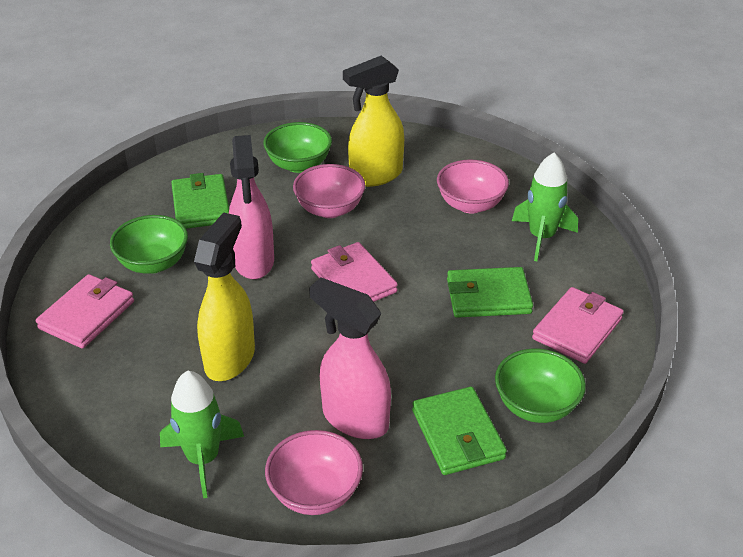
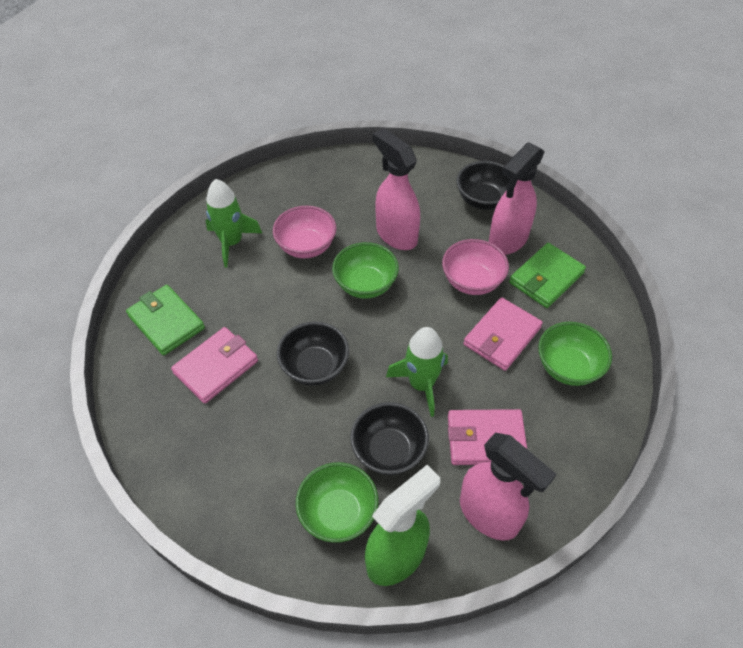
black bowl: 0 -> 3
green spray bottle: 0 -> 1
green wallet: 3 -> 2
pink bowl: 3 -> 2
pink spray bottle: 2 -> 3
yellow spray bottle: 2 -> 0

